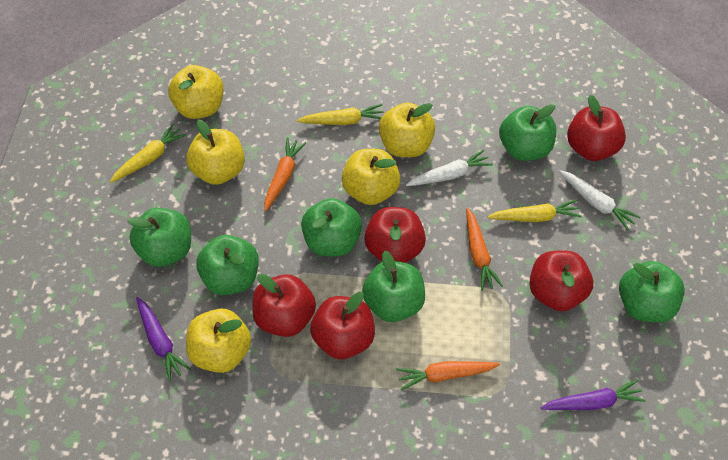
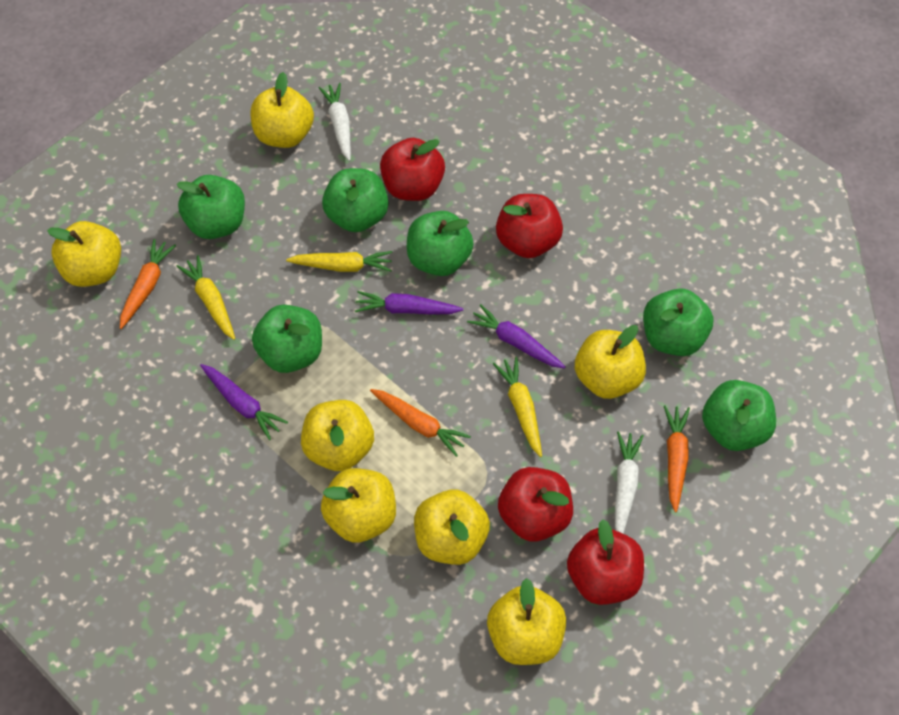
purple carrot: 2 -> 3
red apple: 5 -> 4
yellow apple: 5 -> 7

